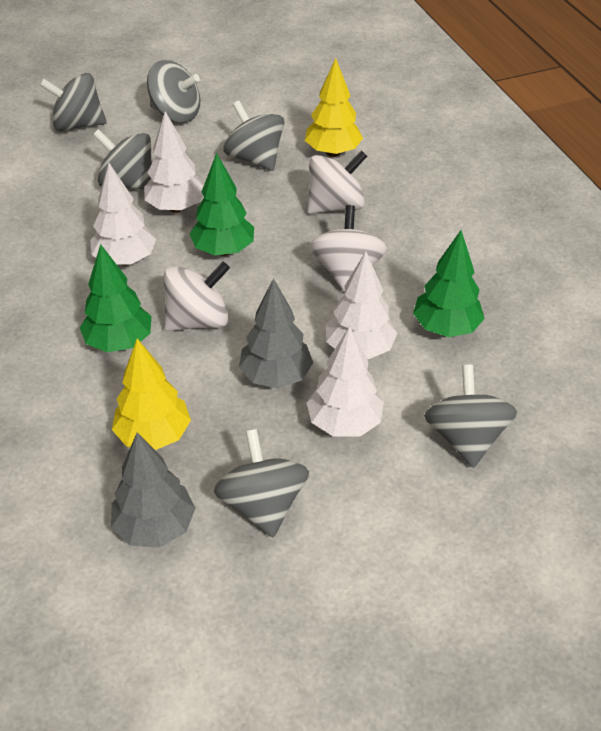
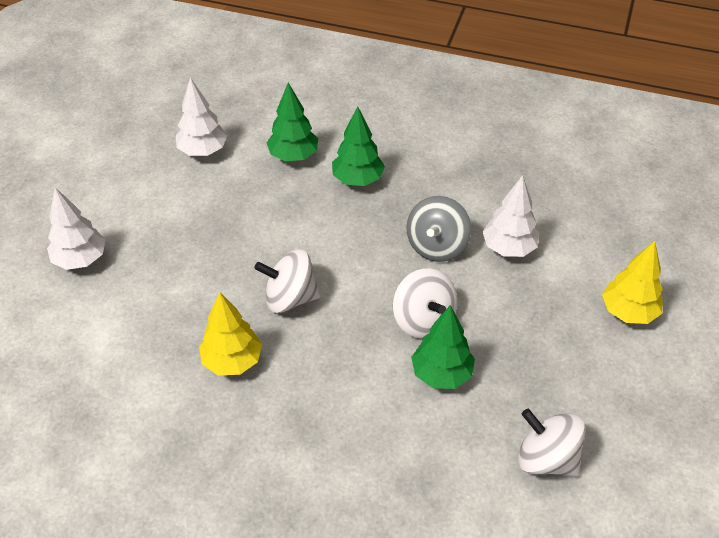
grey spinning top: 6 -> 1
grey tree: 2 -> 0
white tree: 4 -> 3

